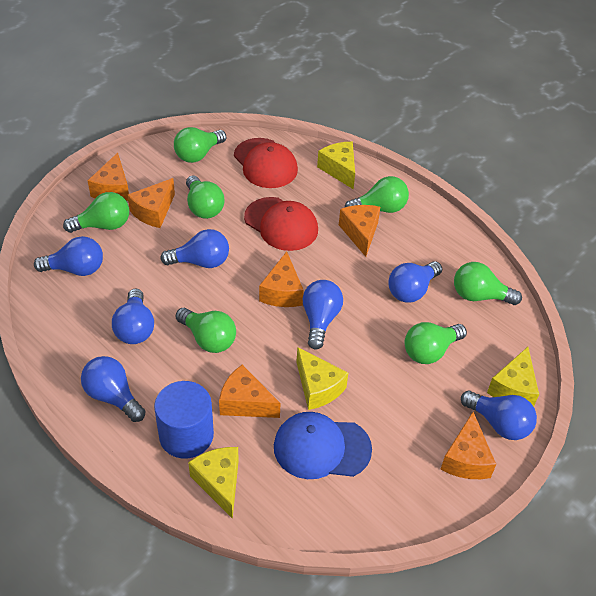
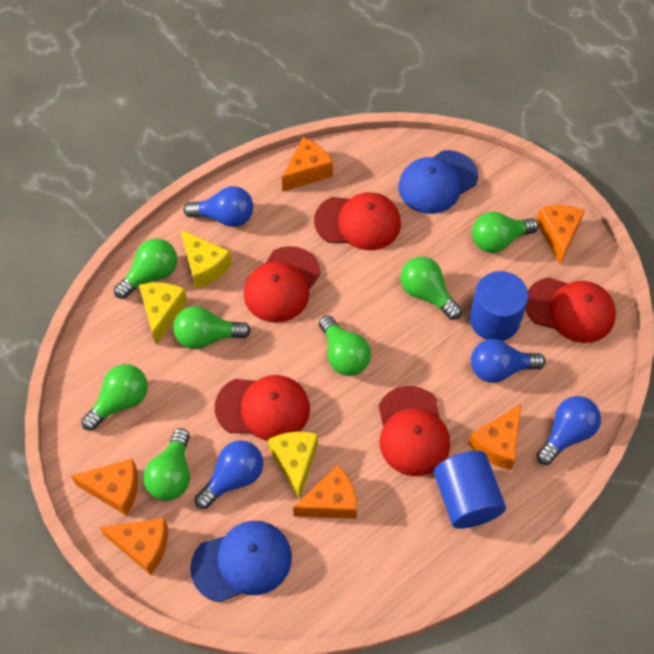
blue cap: 1 -> 2
blue cylinder: 1 -> 2
blue light bulb: 7 -> 4
red cap: 2 -> 5
yellow cheese: 4 -> 3

